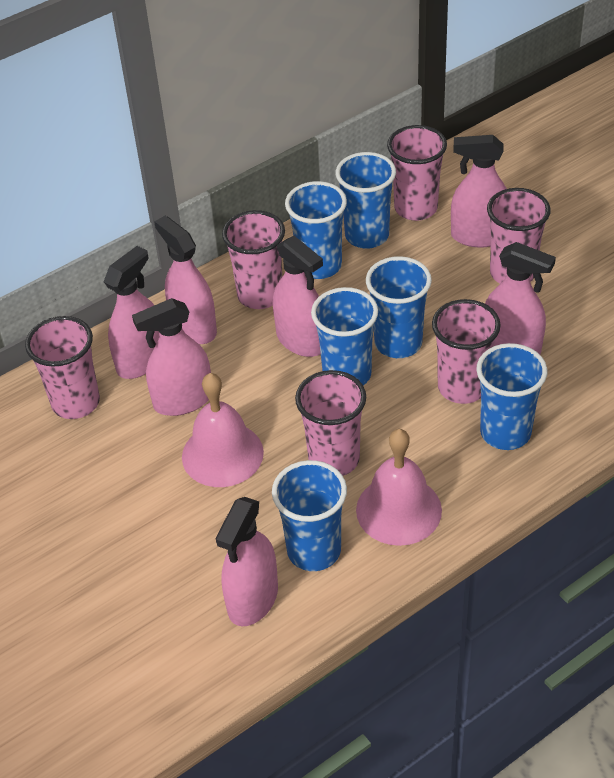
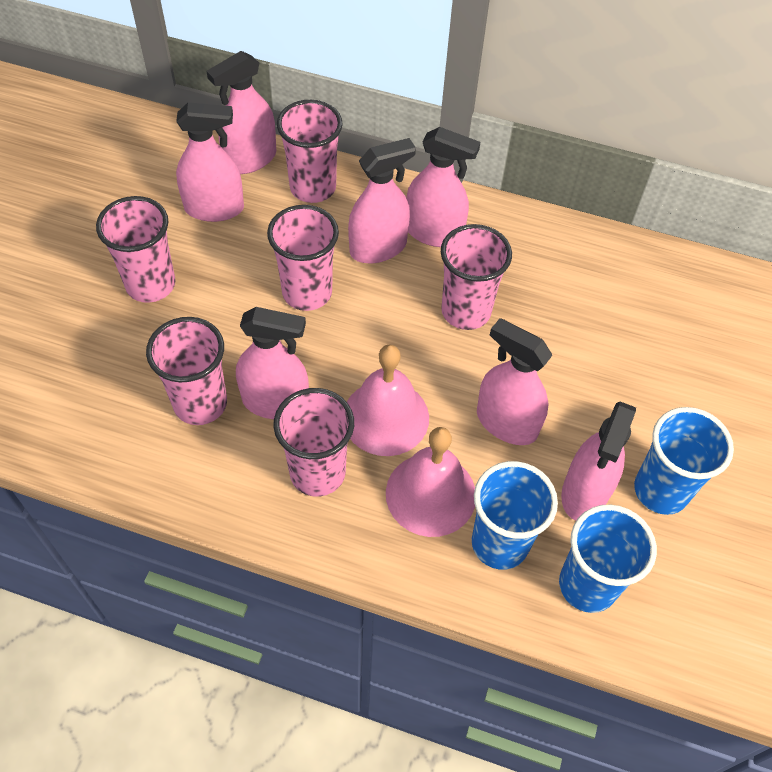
blue cup: 6 -> 3

